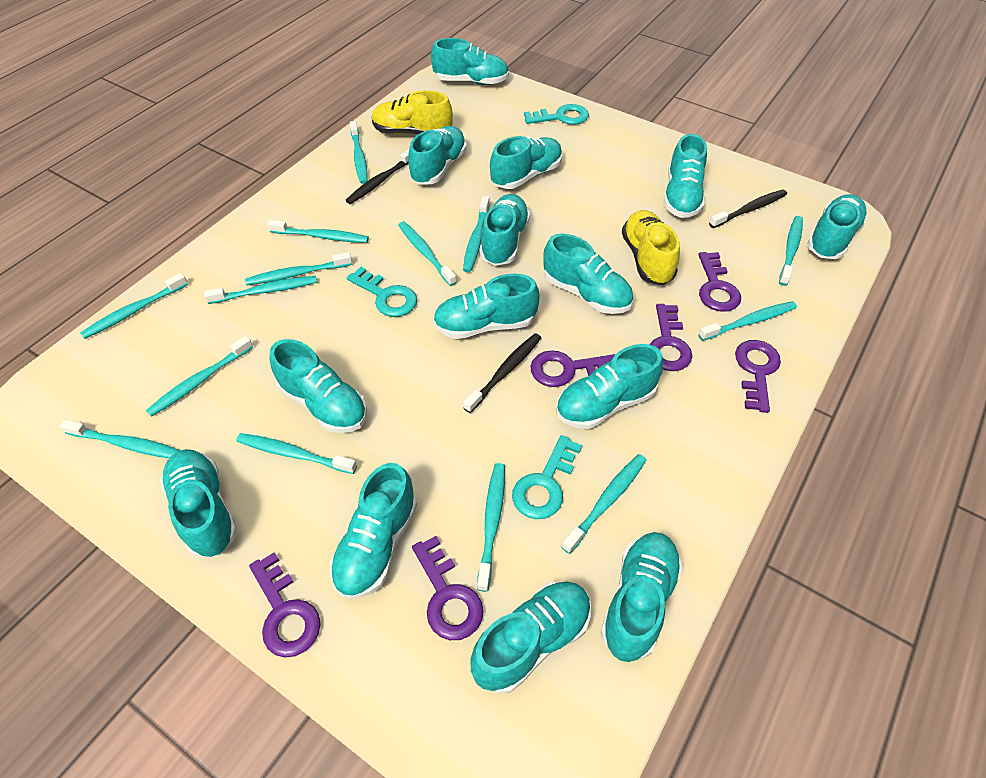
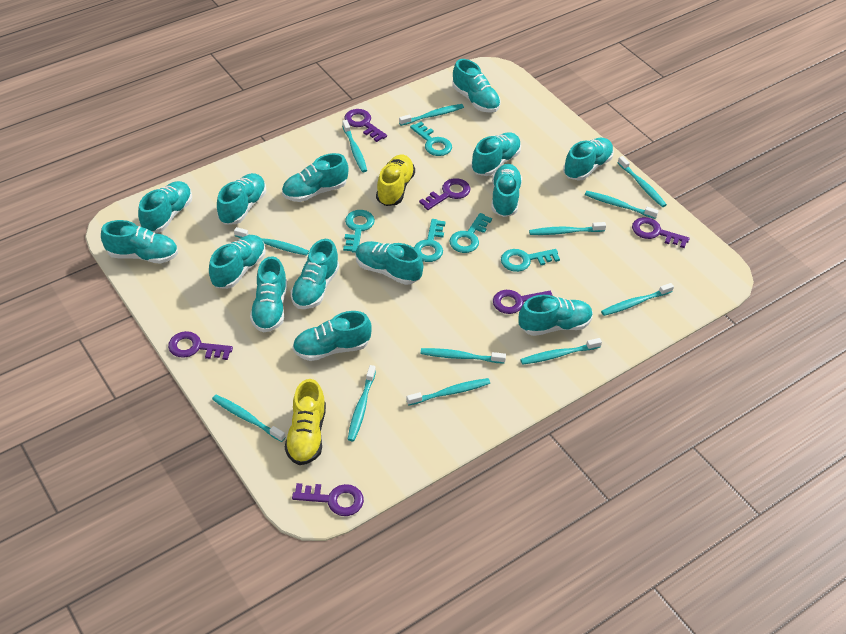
black toothbrush: 3 -> 0
turquoise key: 3 -> 5
turquoise toothbrush: 14 -> 12

